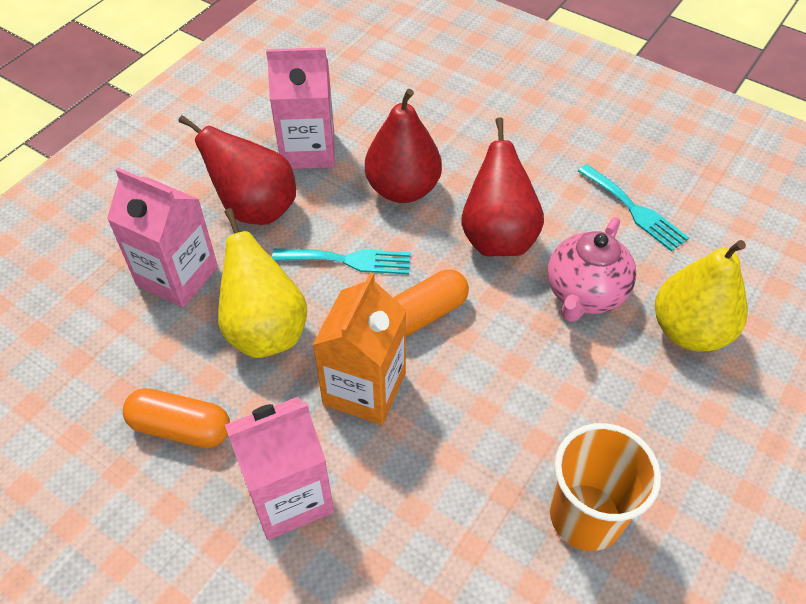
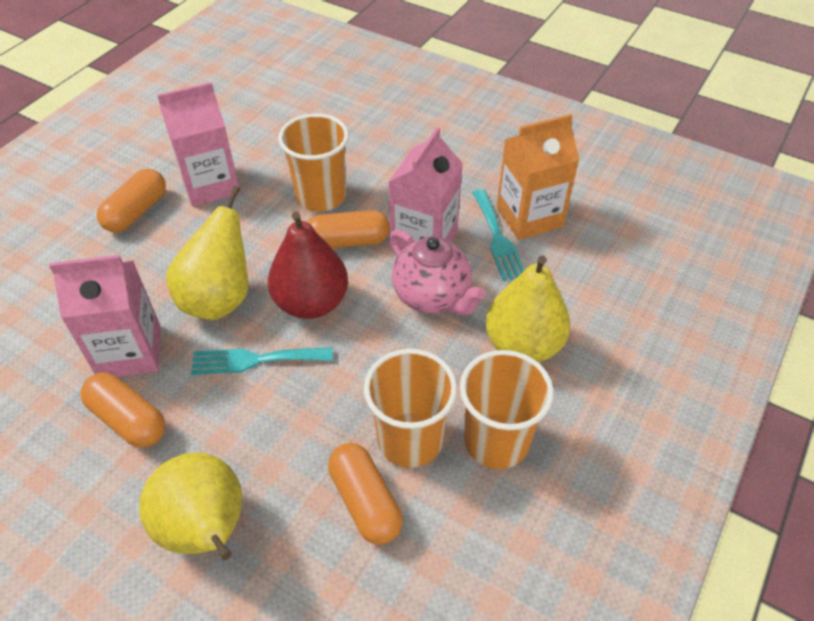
orange capsule: 2 -> 4
orange cup: 1 -> 3
red pear: 3 -> 1
yellow pear: 2 -> 3

